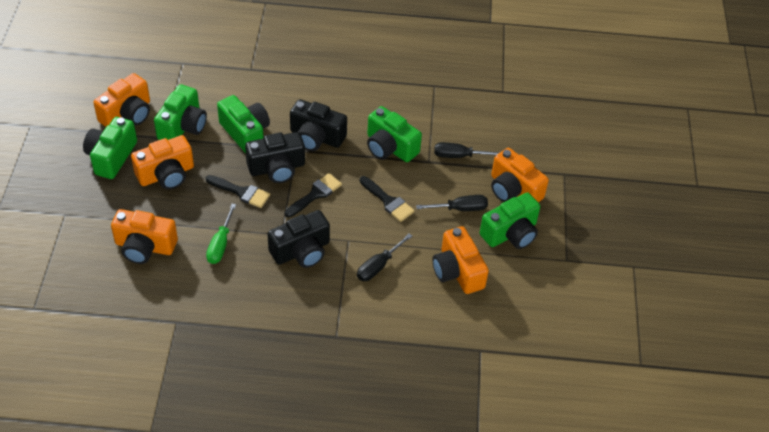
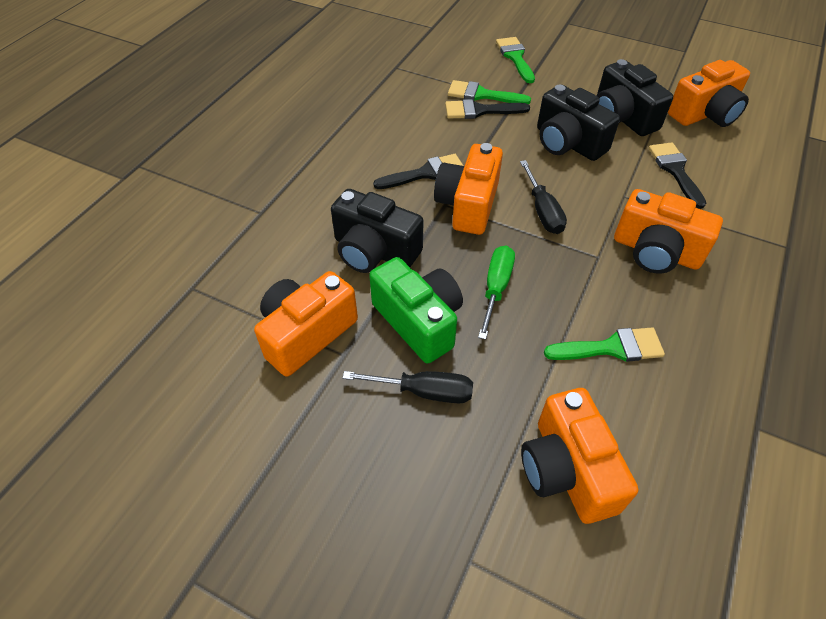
black screwdriver: 3 -> 2
green brush: 0 -> 3
green camera: 5 -> 1

